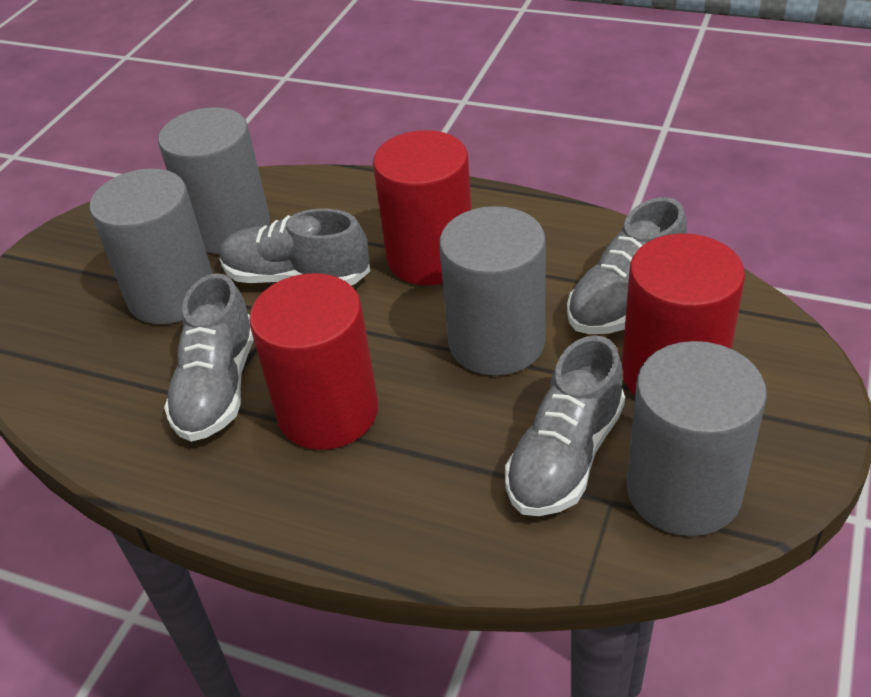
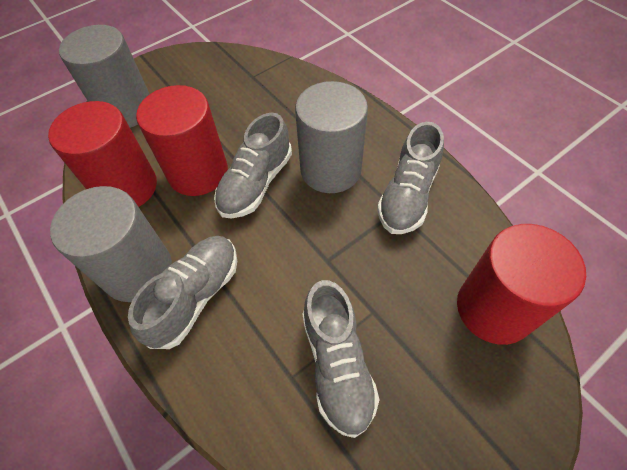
grey cylinder: 4 -> 3

